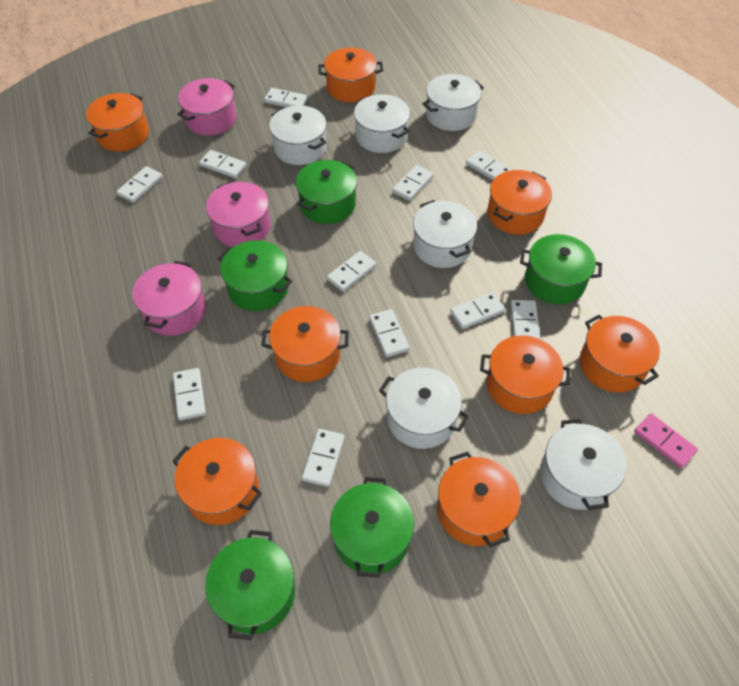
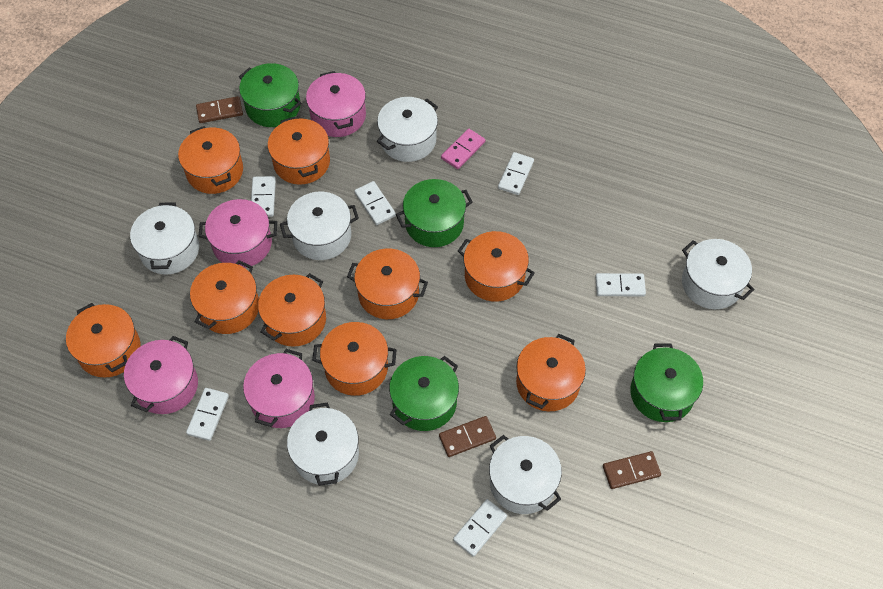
brown domino: 0 -> 3
green pot: 5 -> 4
orange pot: 8 -> 9
pink pot: 3 -> 4
white domino: 11 -> 6

